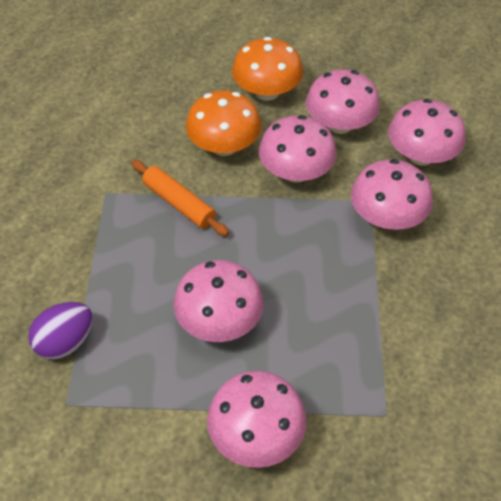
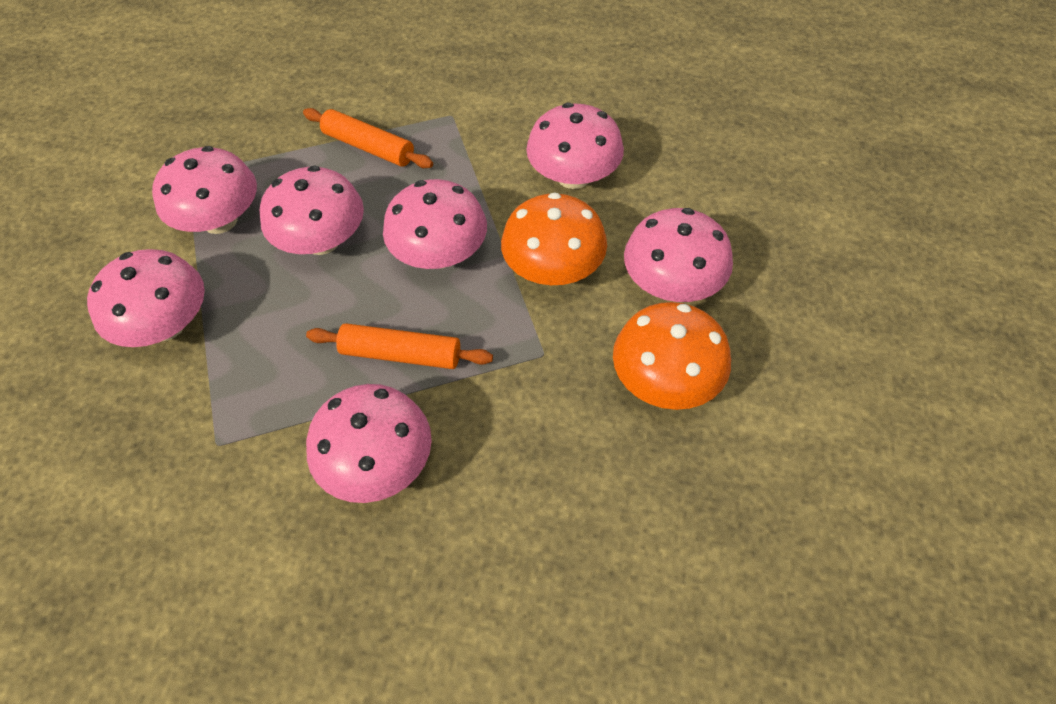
orange rolling pin: 1 -> 2
pink mushroom: 6 -> 7
purple egg: 1 -> 0

